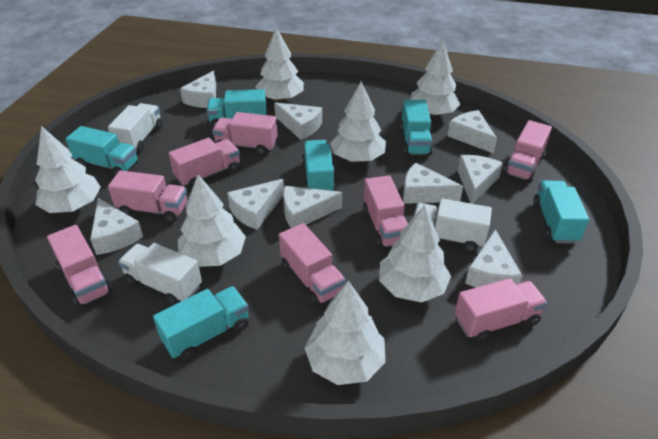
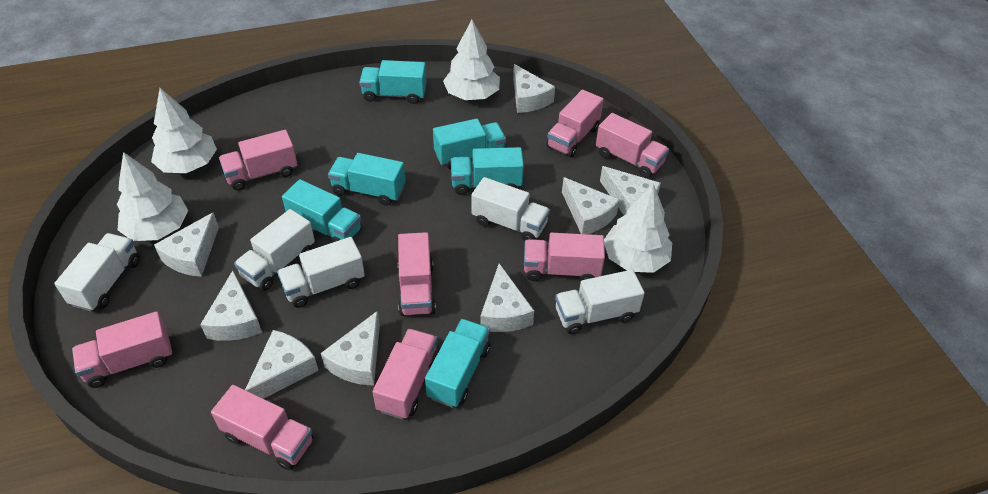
white cheese: 9 -> 8
white tree: 7 -> 4
white truck: 3 -> 5

